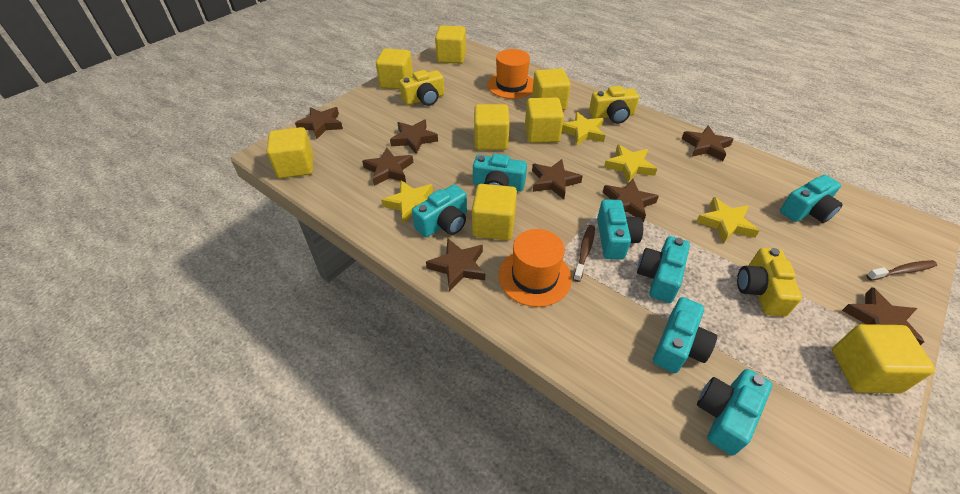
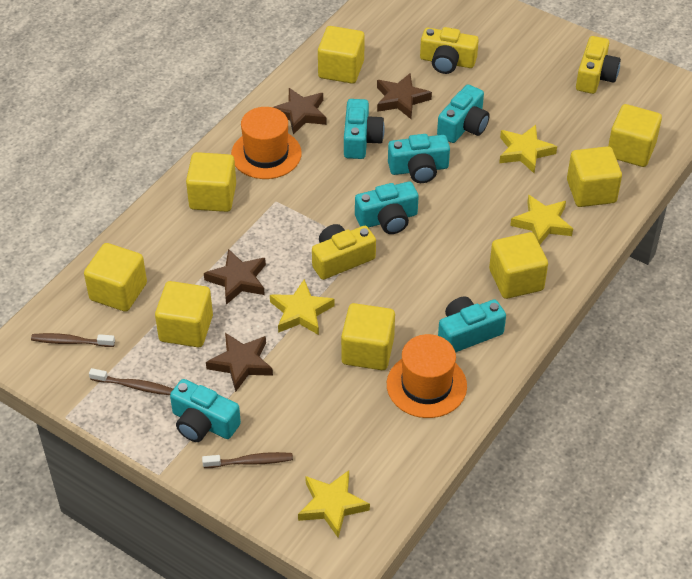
brown star: 8 -> 4
brown toothbrush: 2 -> 3
turquoise camera: 7 -> 6

